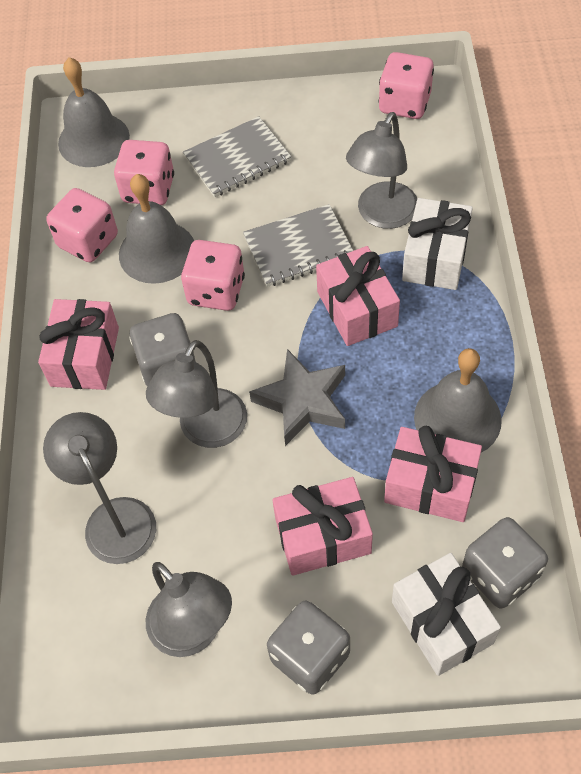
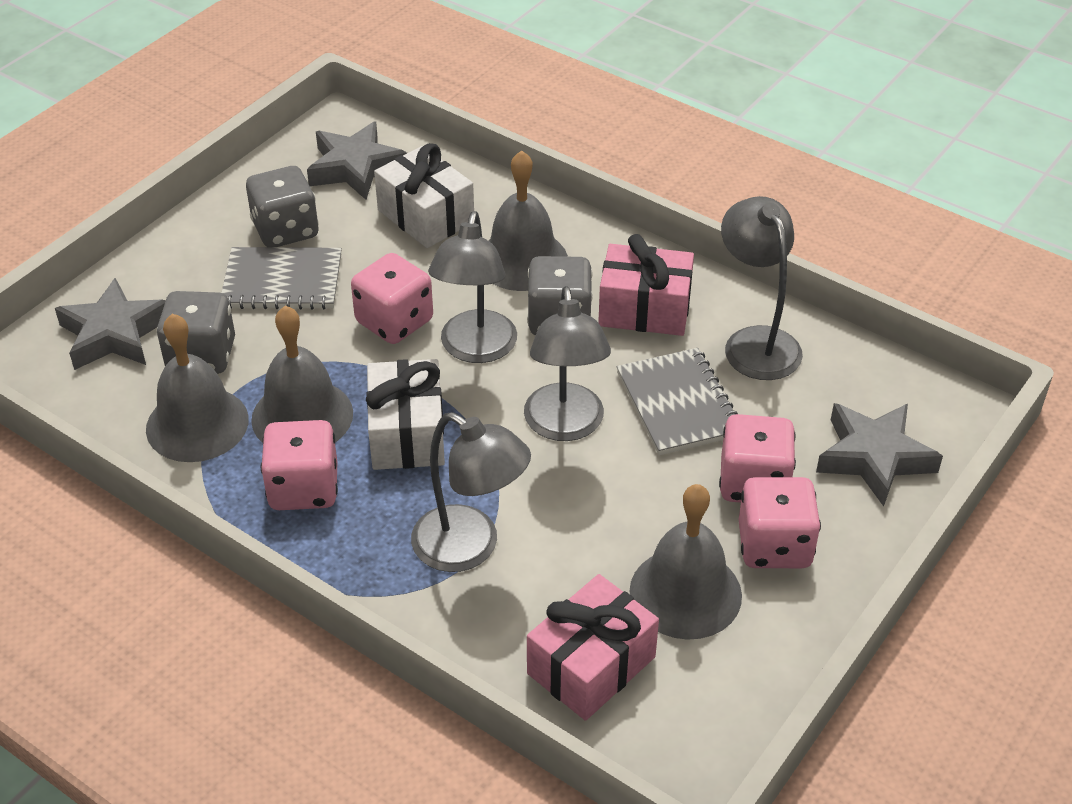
grey bell: 3 -> 4
grey star: 1 -> 3
pink gift: 4 -> 2

